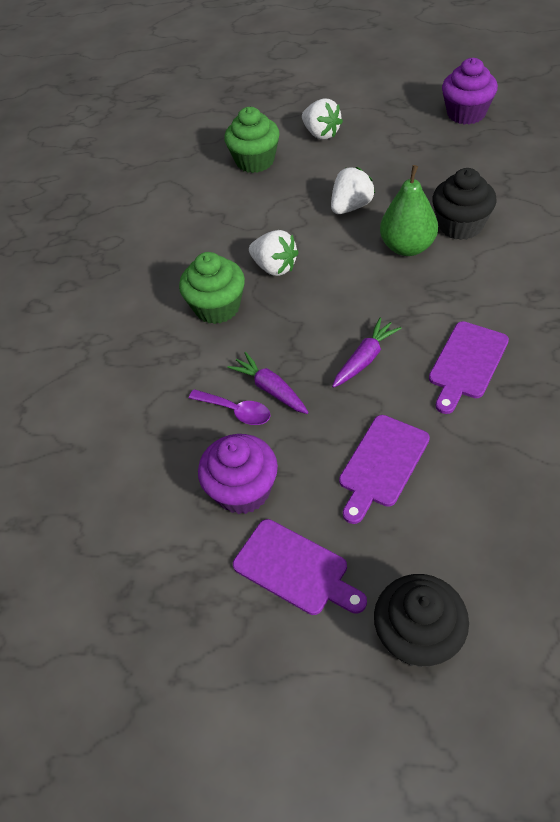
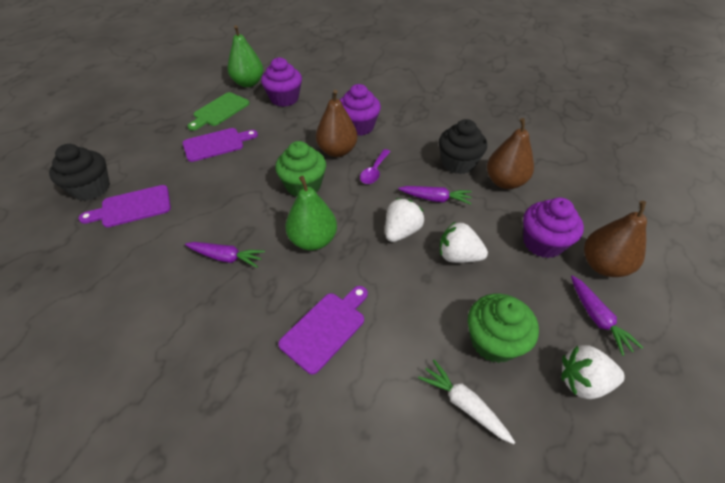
brown pear: 0 -> 3
green cutting board: 0 -> 1
green pear: 1 -> 2
purple carrot: 2 -> 3
purple cupcake: 2 -> 3
white carrot: 0 -> 1

